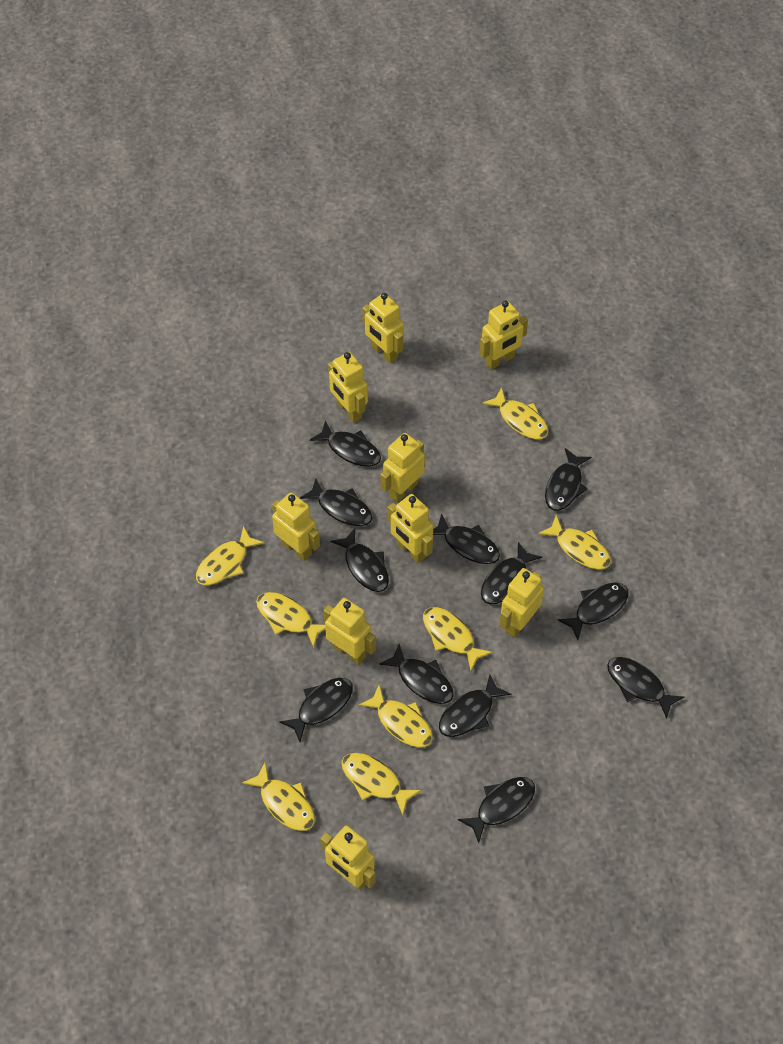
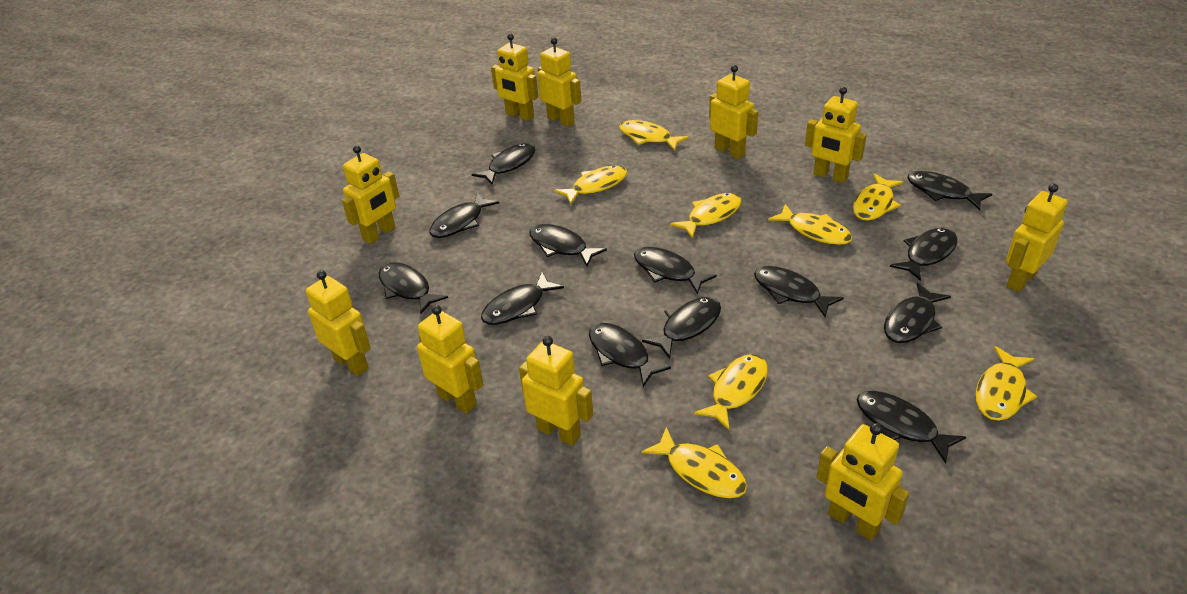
black fish: 12 -> 13
yellow robot: 9 -> 10

